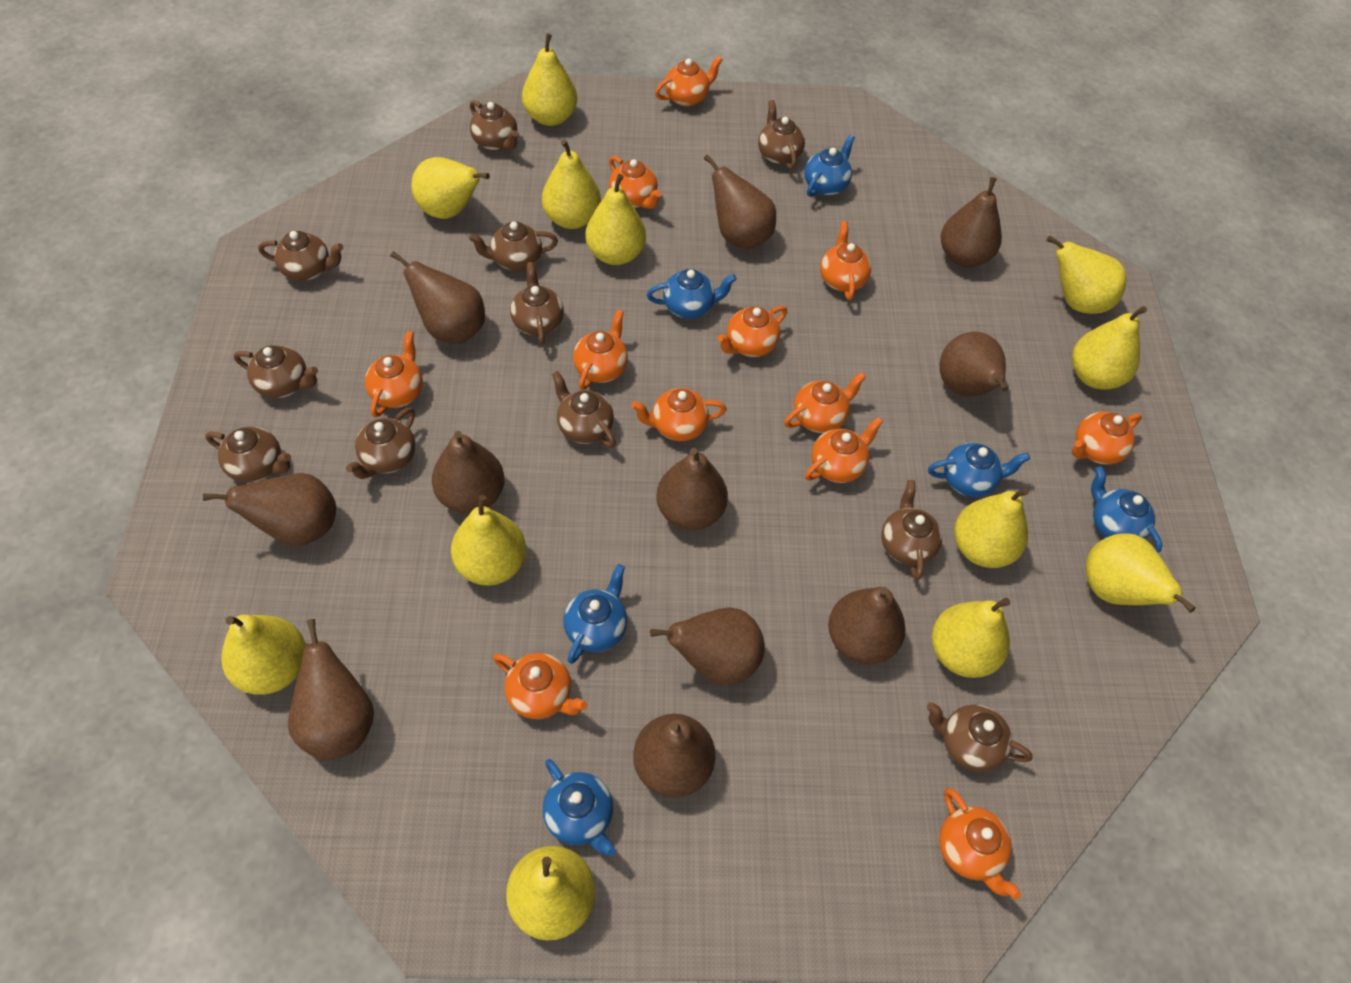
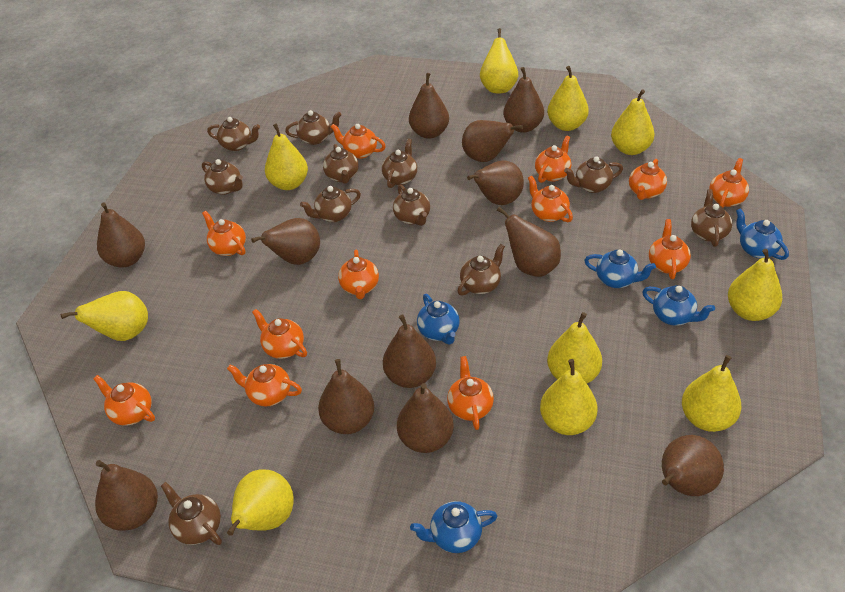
blue teapot: 6 -> 5
brown pear: 11 -> 12
yellow pear: 12 -> 10

